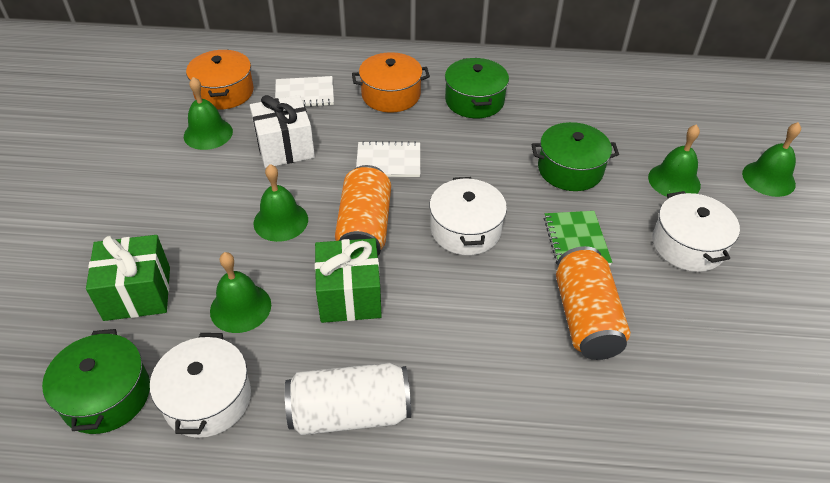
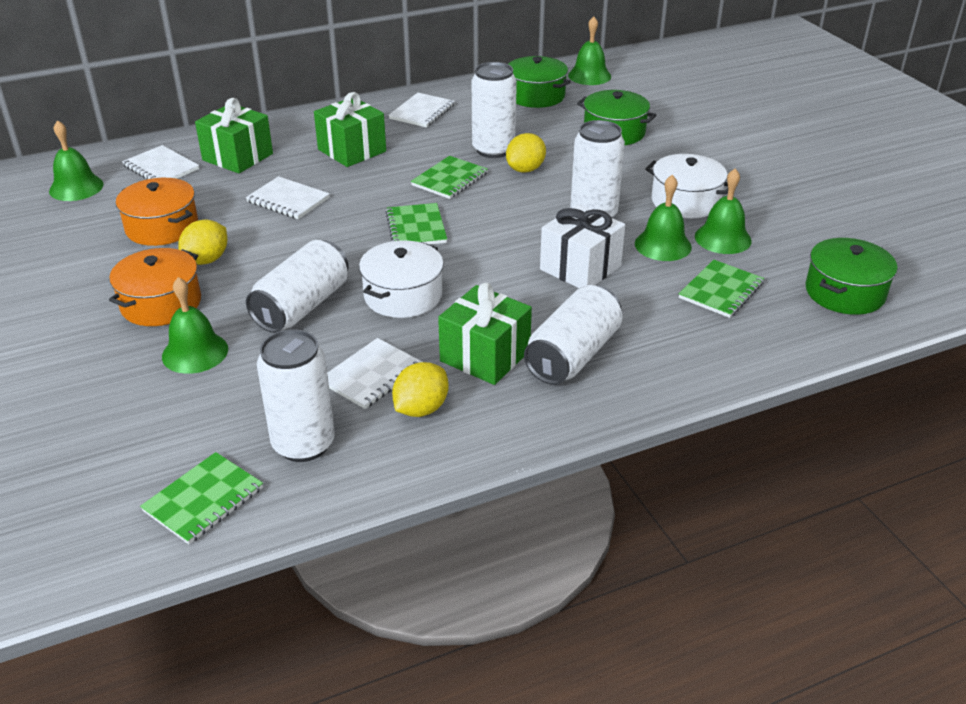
green gift: 2 -> 3
green notebook: 1 -> 4
orange can: 2 -> 0
white can: 1 -> 5
white notebook: 2 -> 4
white pot: 3 -> 2
yellow lemon: 0 -> 3

